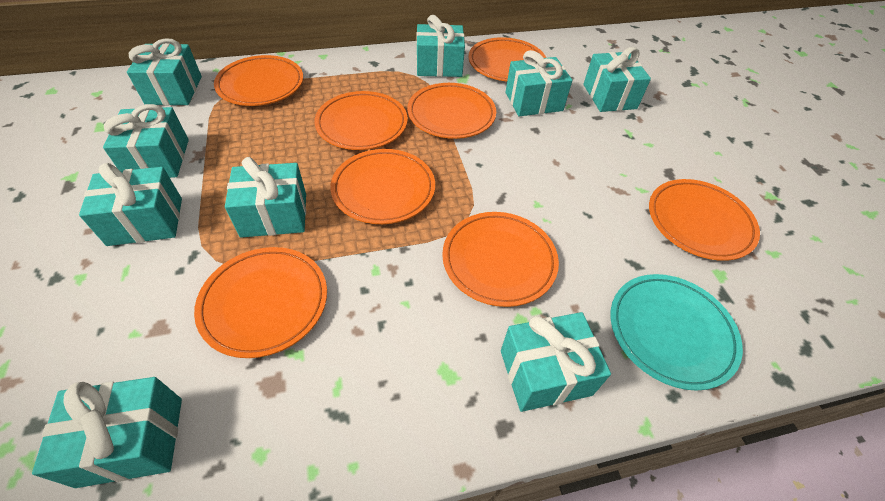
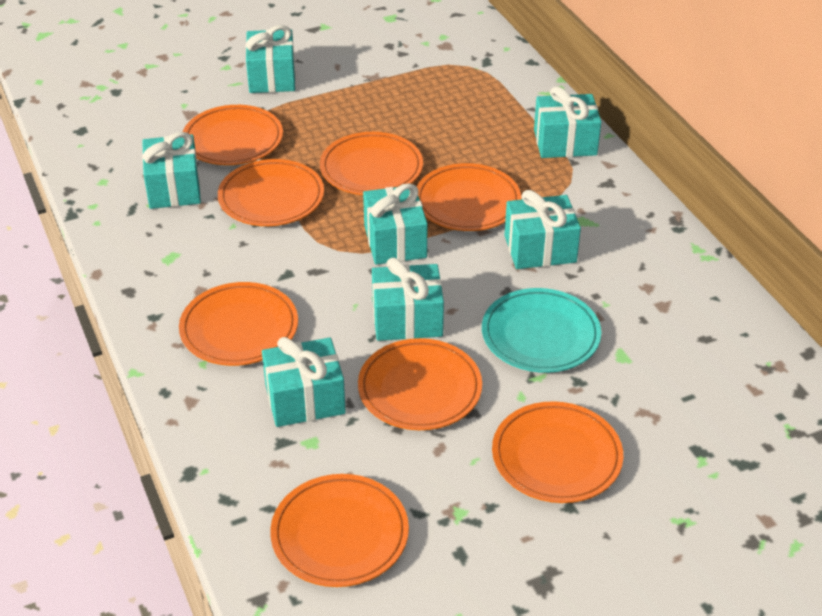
turquoise gift: 9 -> 7

